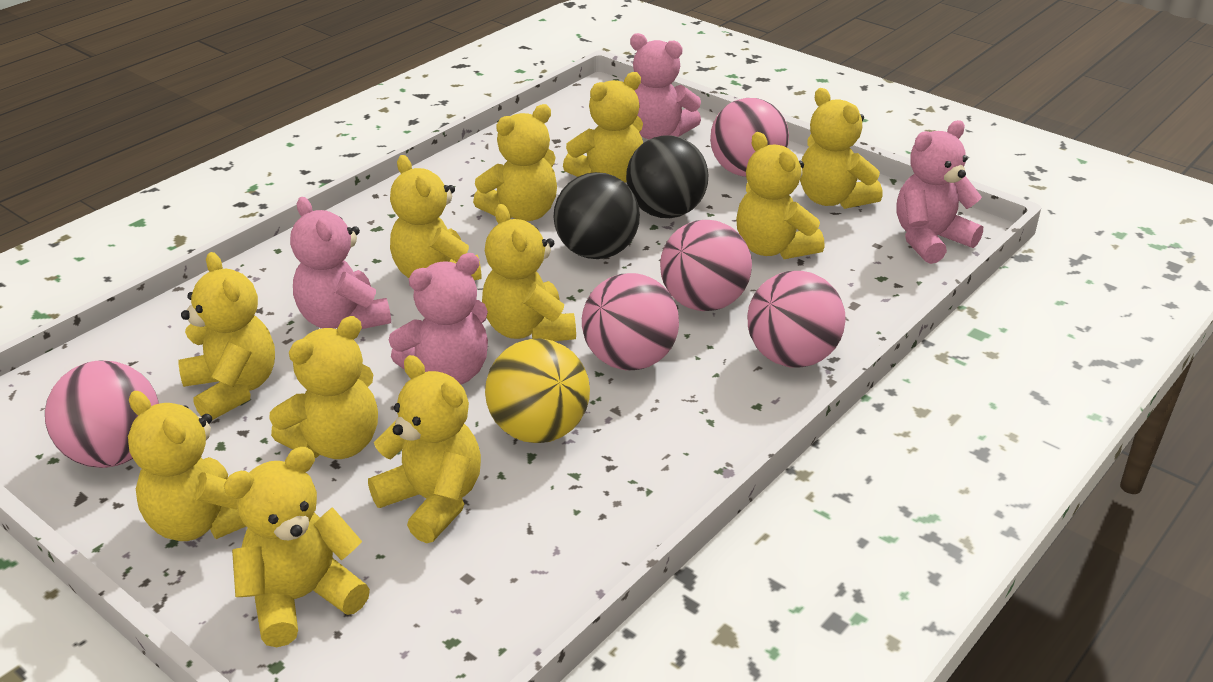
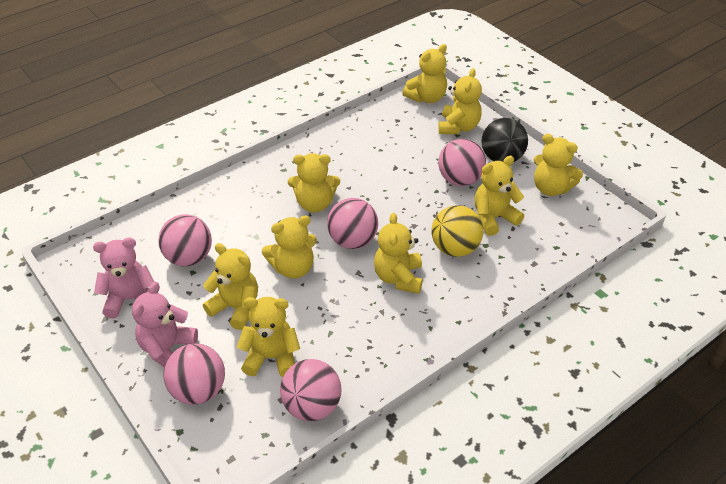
black ball: 2 -> 1
pink teddy bear: 4 -> 2
yellow teddy bear: 11 -> 9

